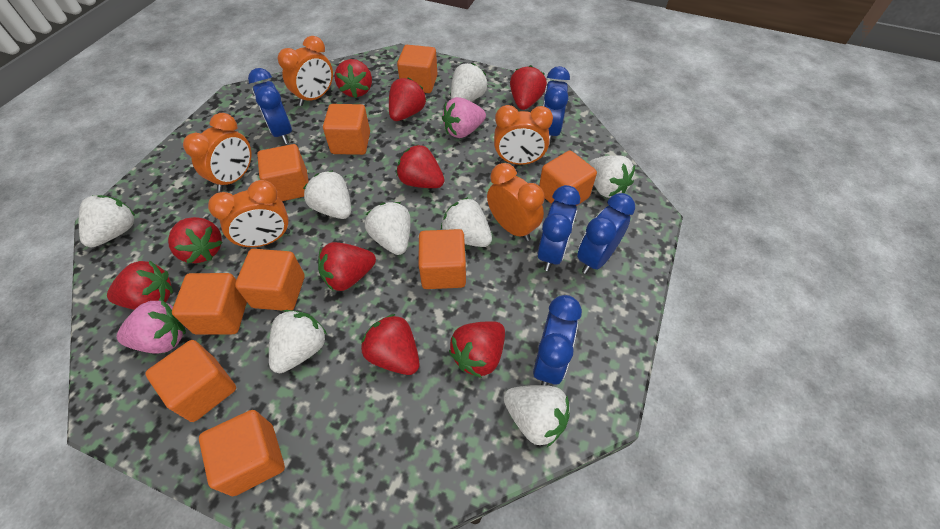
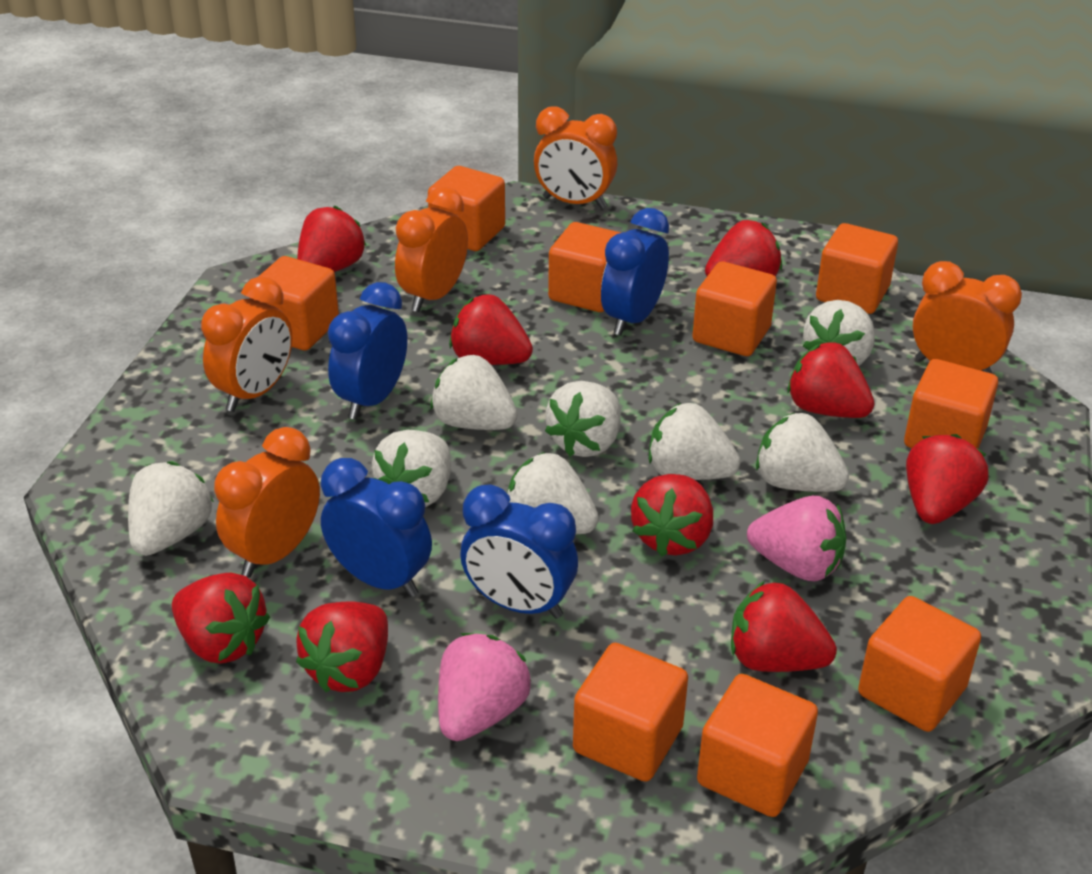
blue clock: 5 -> 4

